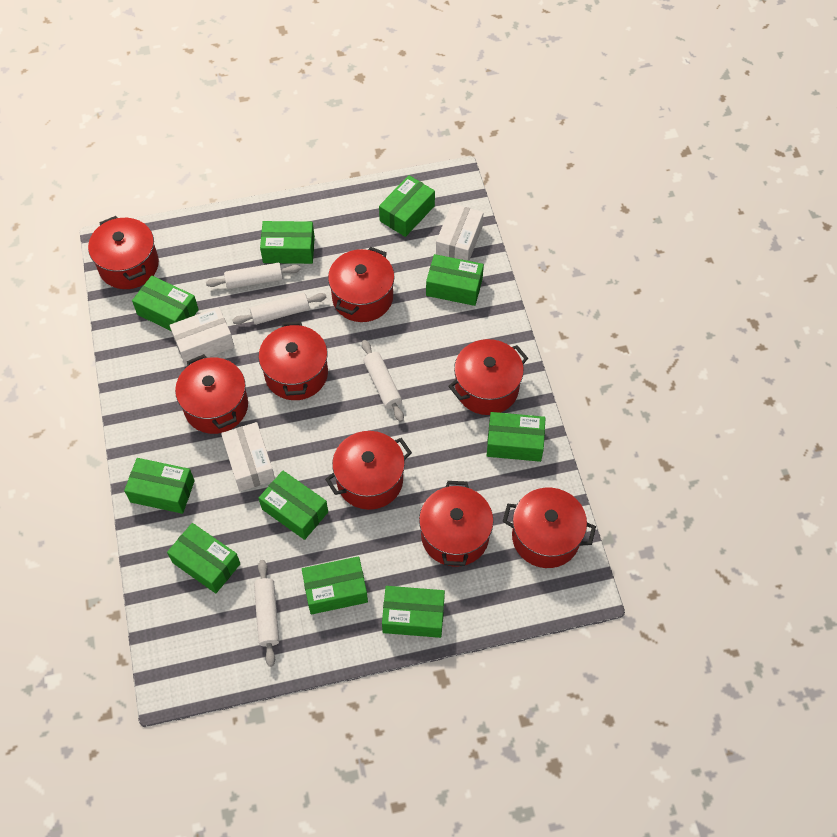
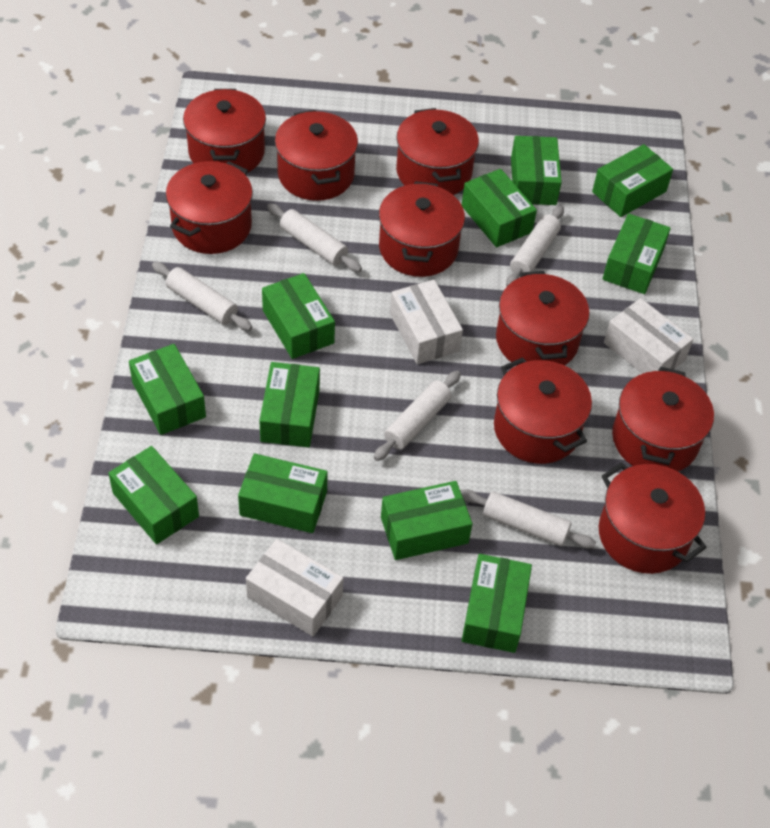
green box: 10 -> 11
red pot: 8 -> 9
white rolling pin: 4 -> 5

